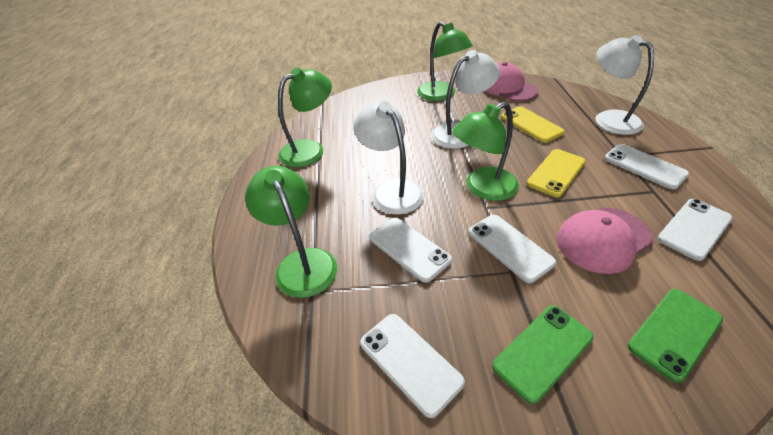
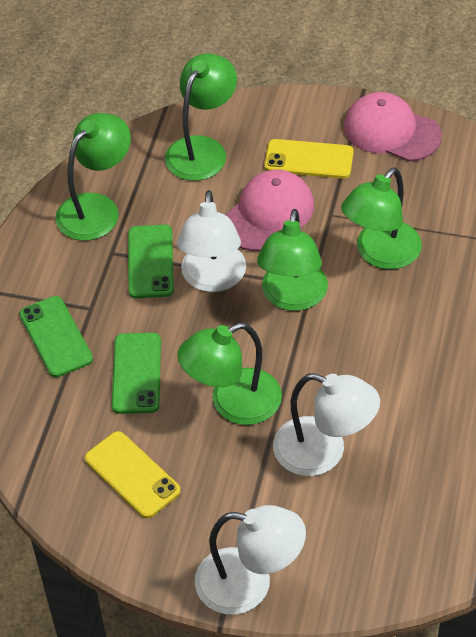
green lamp: 4 -> 5
green phone: 2 -> 3
white phone: 5 -> 0

